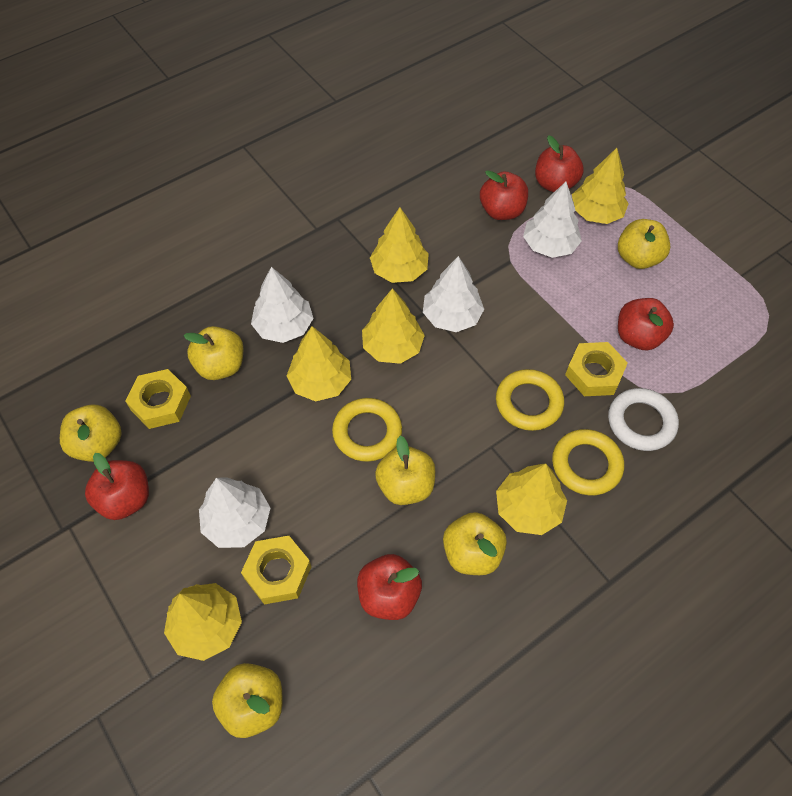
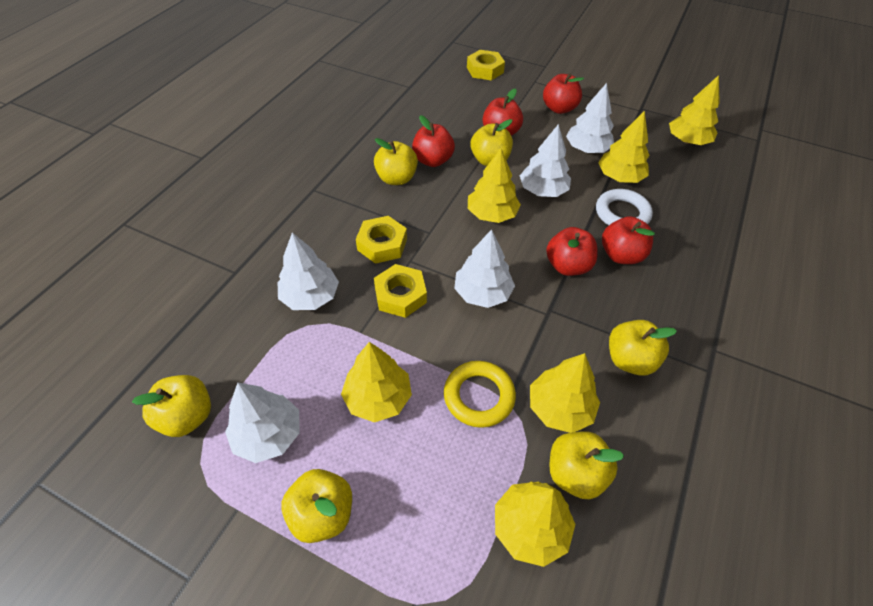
white tree: 4 -> 5
yellow ring: 3 -> 1

